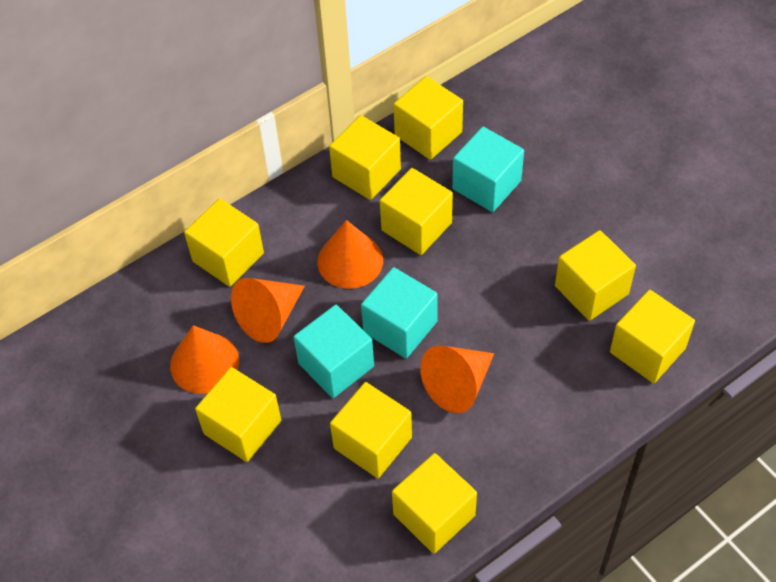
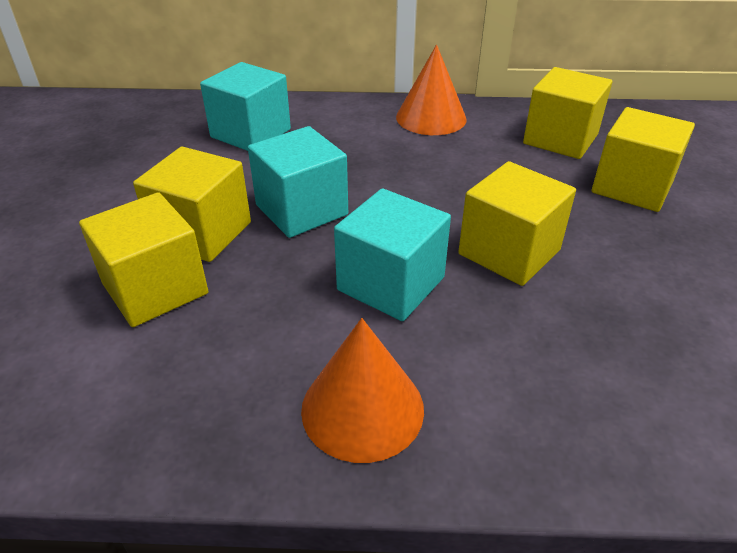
orange cone: 4 -> 2
yellow cube: 9 -> 5

